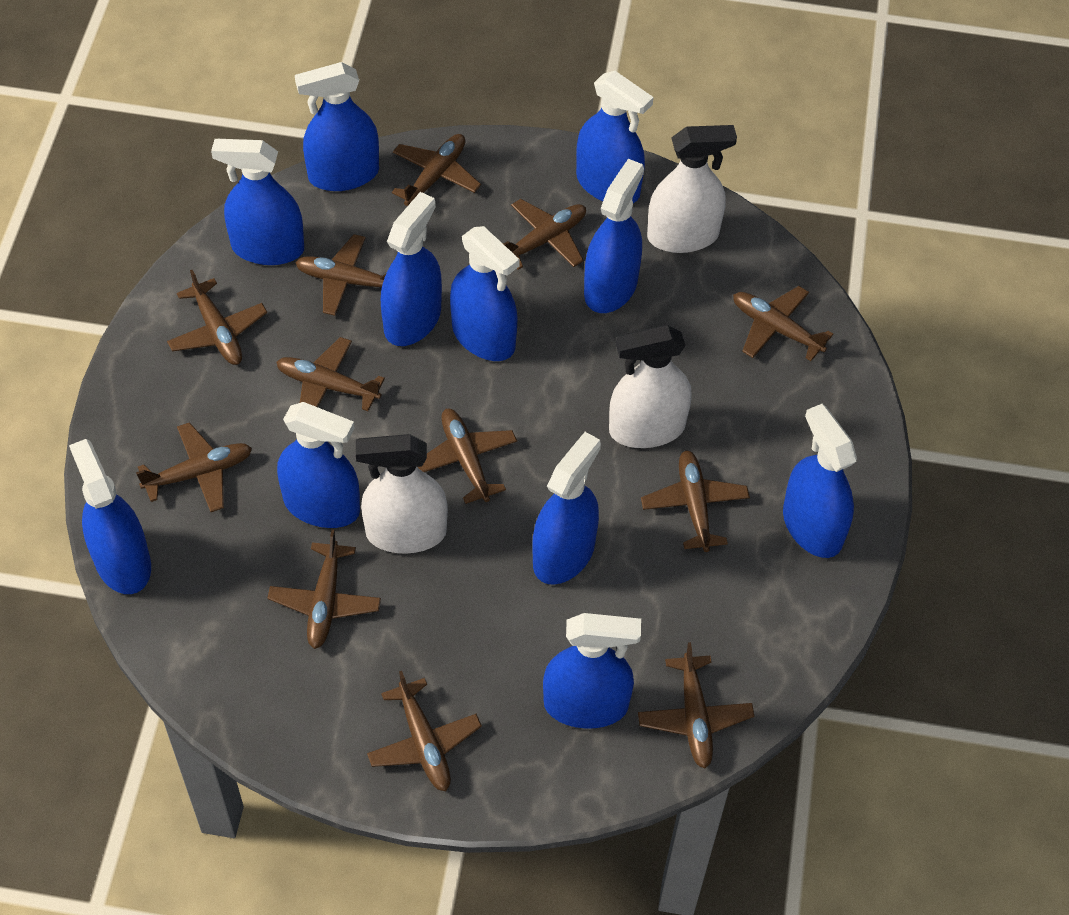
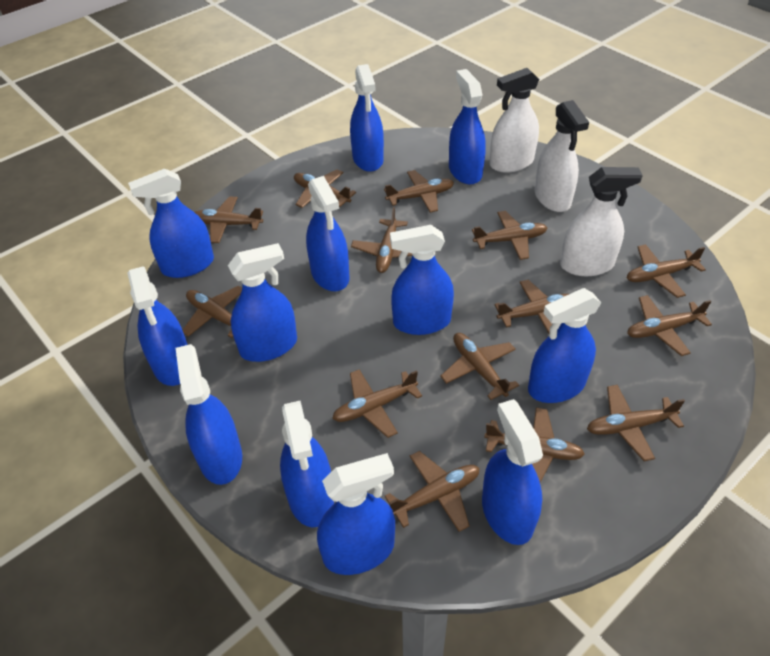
blue spray bottle: 11 -> 12
brown plane: 12 -> 14

